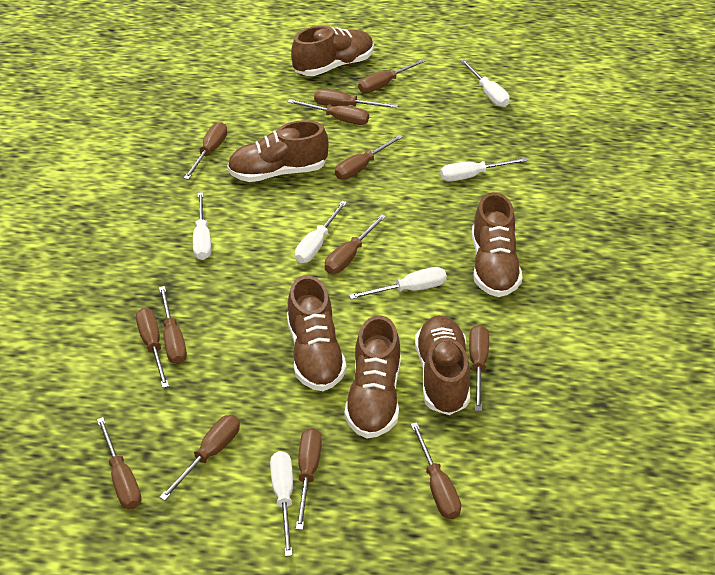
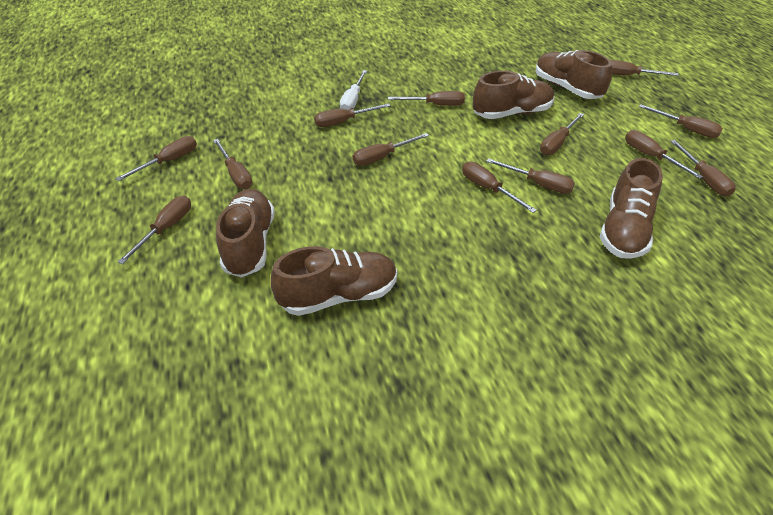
brown shoe: 6 -> 5
white screwdriver: 6 -> 1

